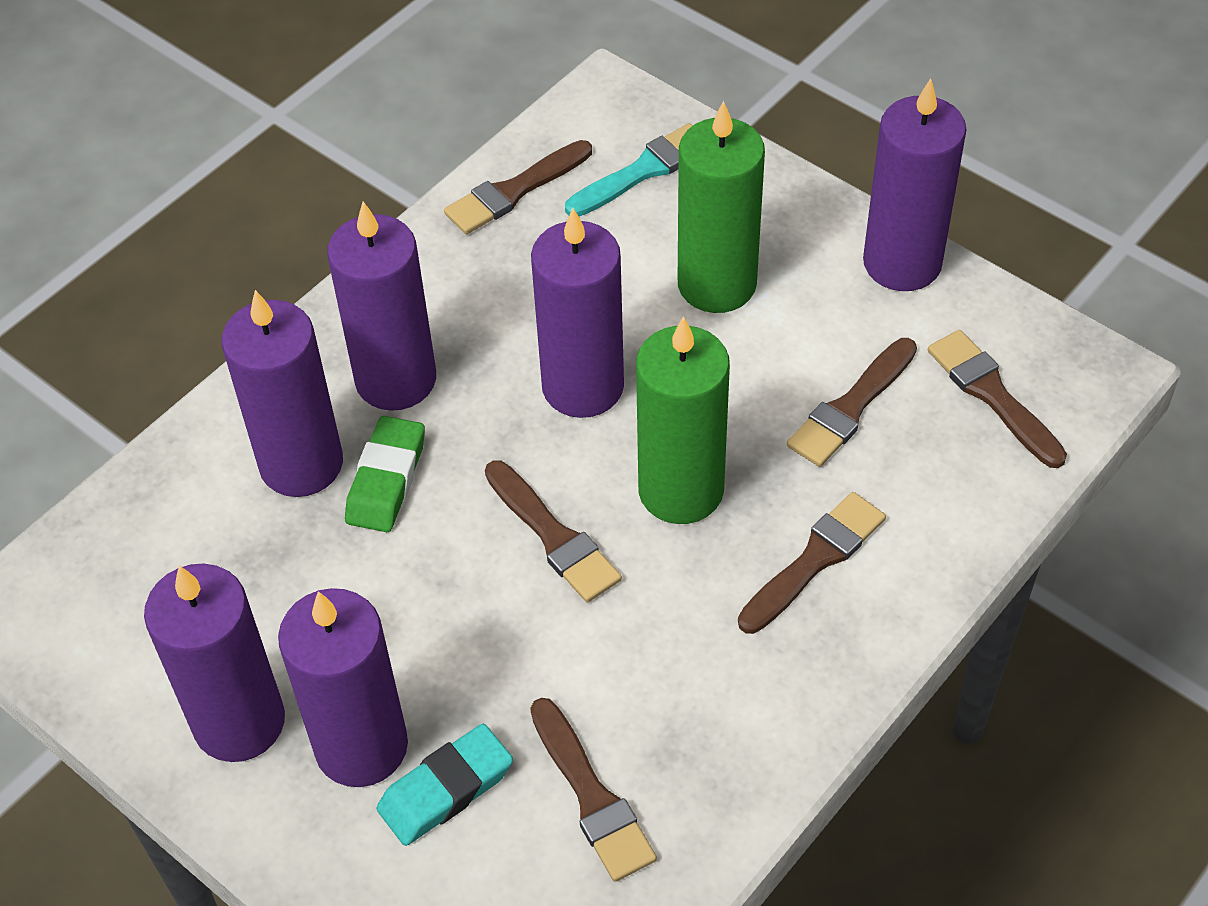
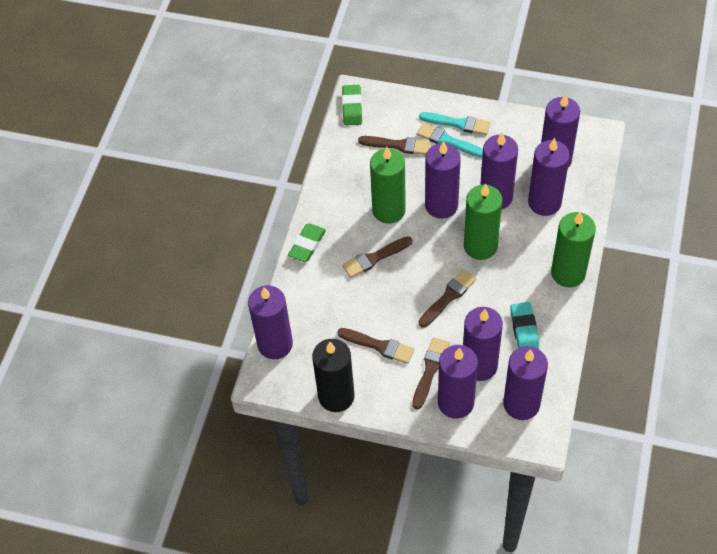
black candle: 0 -> 1
brown brush: 6 -> 5
green candle: 2 -> 3
green eraser: 1 -> 2
purple candle: 6 -> 8
turquoise brush: 1 -> 2

